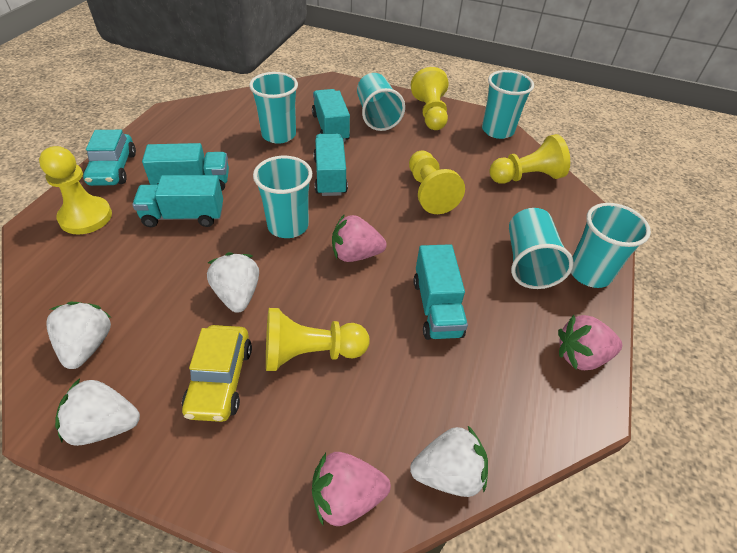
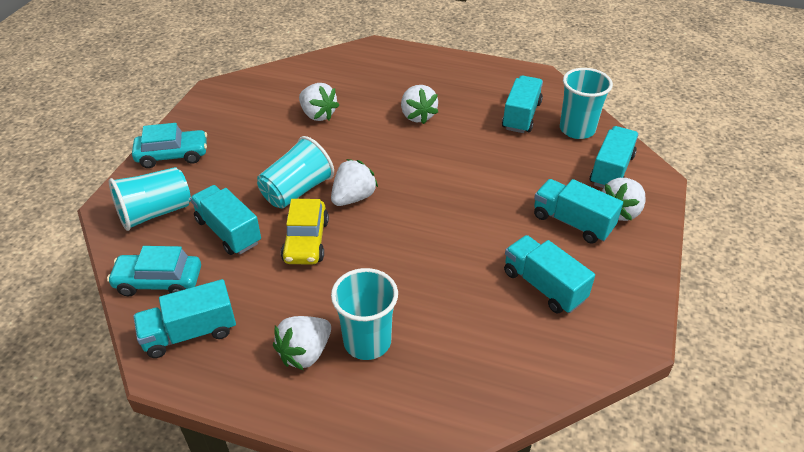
pink strawberry: 3 -> 0
turquoise car: 1 -> 2
turquoise cup: 6 -> 4
turquoise truck: 5 -> 6
white strawberry: 4 -> 5
yellow pawn: 5 -> 0

